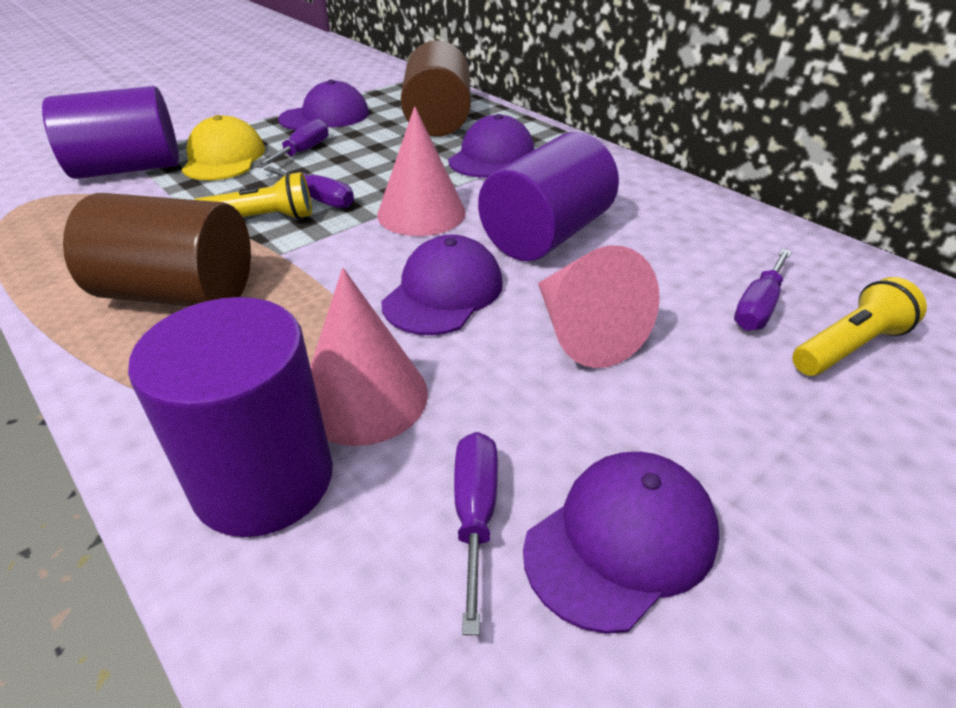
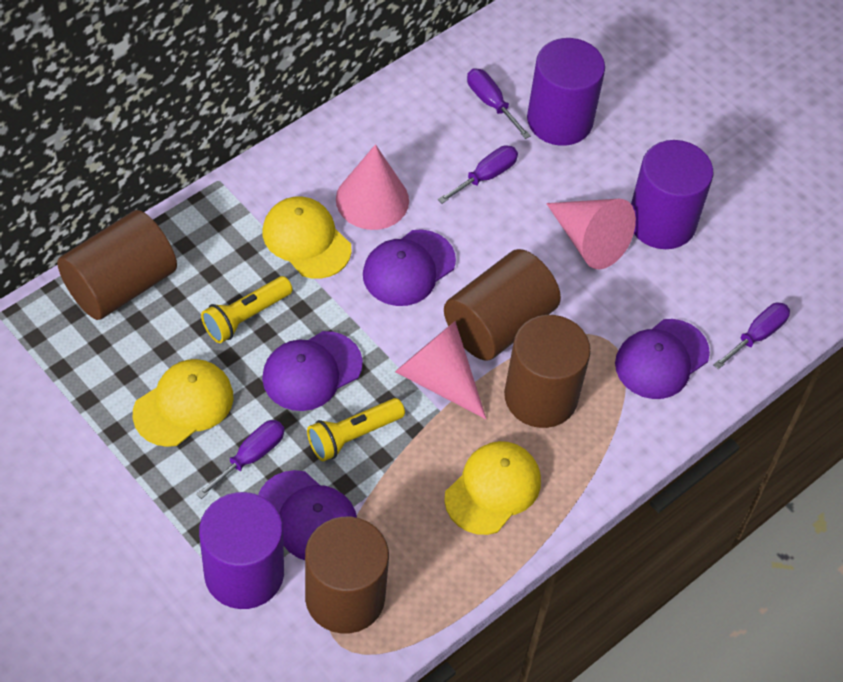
brown cylinder: 2 -> 4
yellow cap: 1 -> 3

